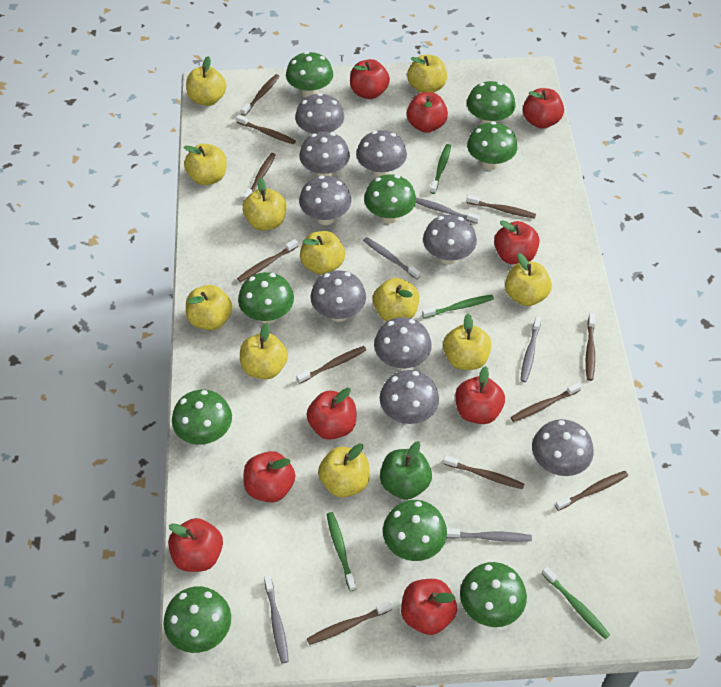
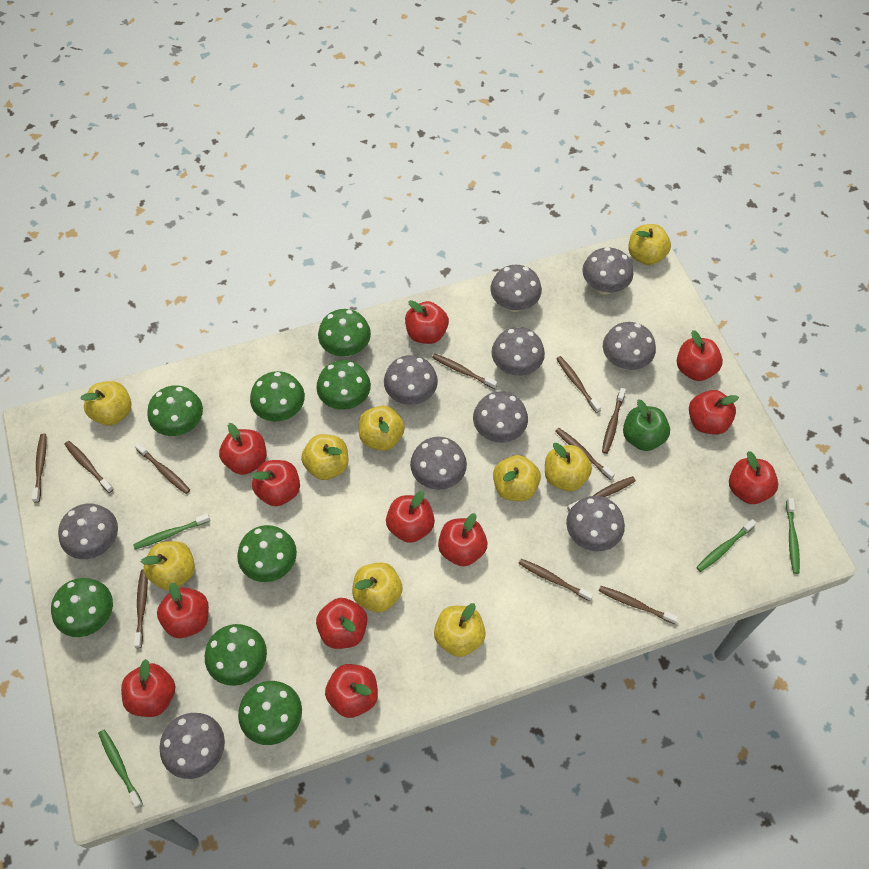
green mushroom: 9 -> 8
grey mushroom: 9 -> 10
grey toothbrush: 5 -> 0
red apple: 9 -> 12
yellow apple: 11 -> 9

